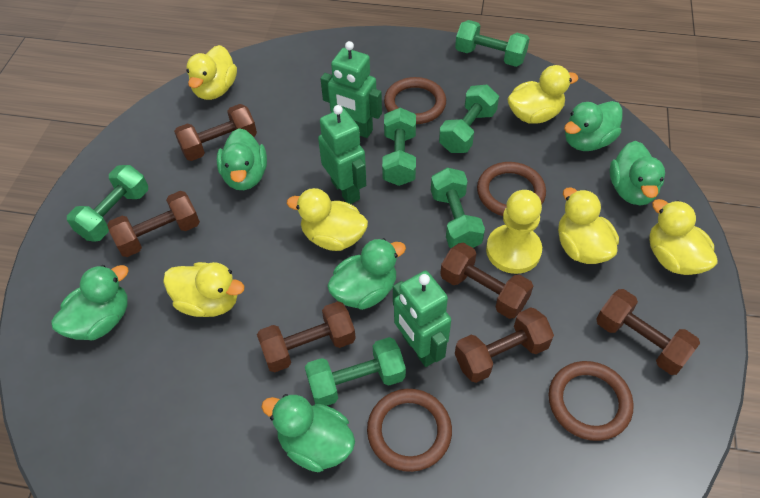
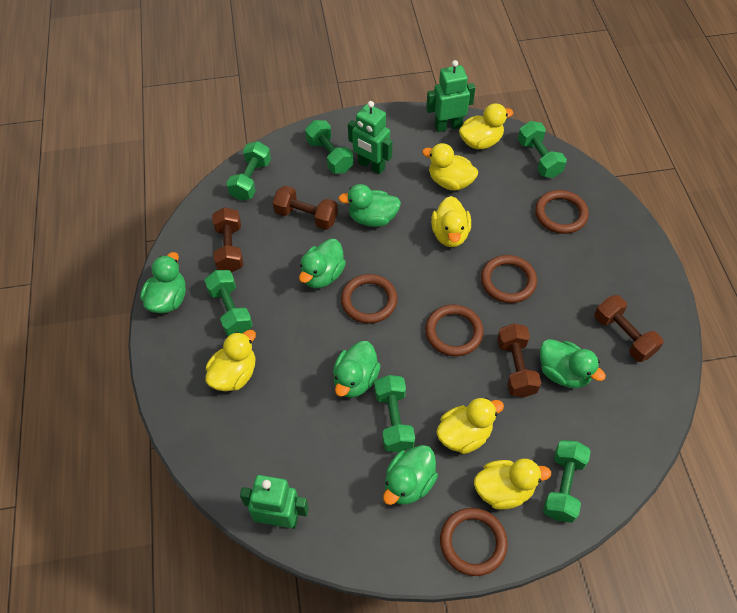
brown dumbbell: 6 -> 4
brown ring: 4 -> 5
yellow pawn: 1 -> 0

